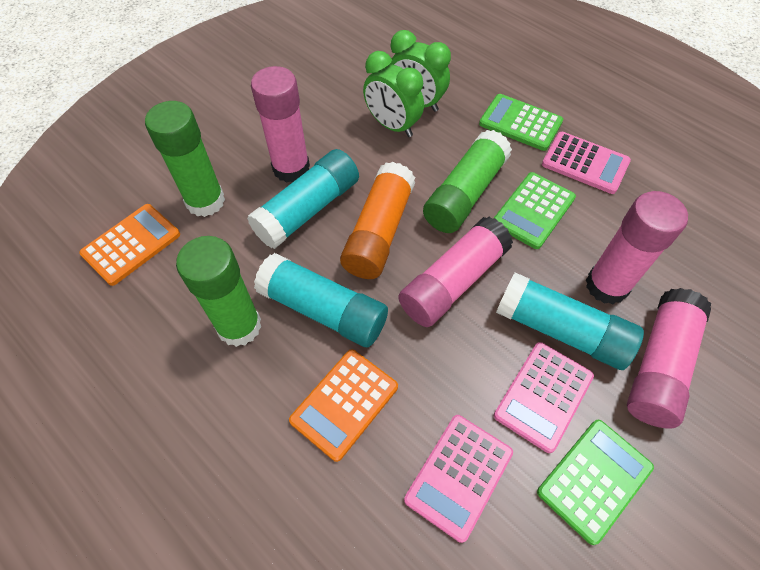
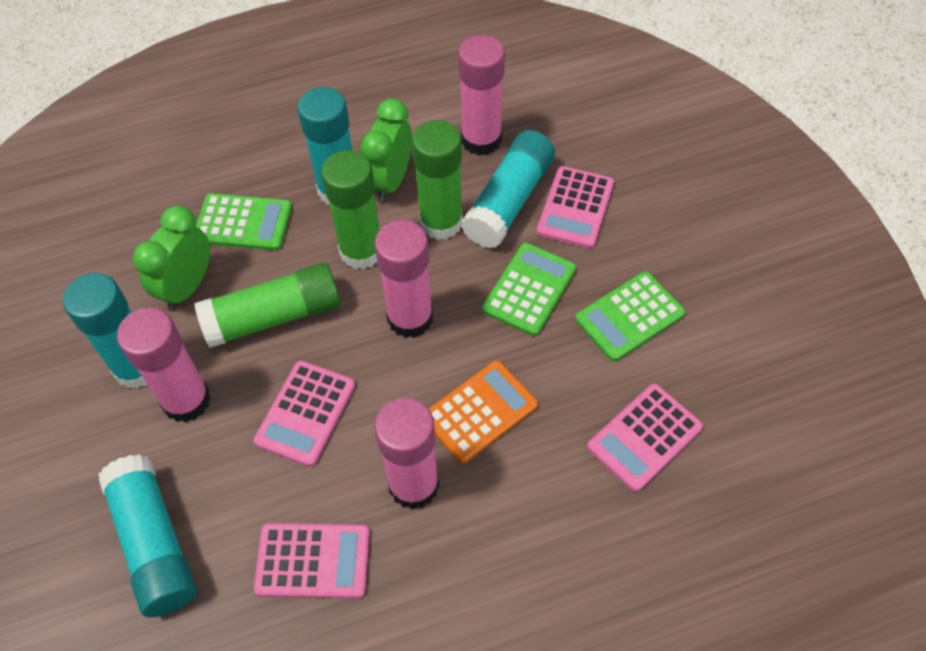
orange calculator: 2 -> 1
orange glue stick: 1 -> 0
pink calculator: 3 -> 4
turquoise glue stick: 3 -> 4

